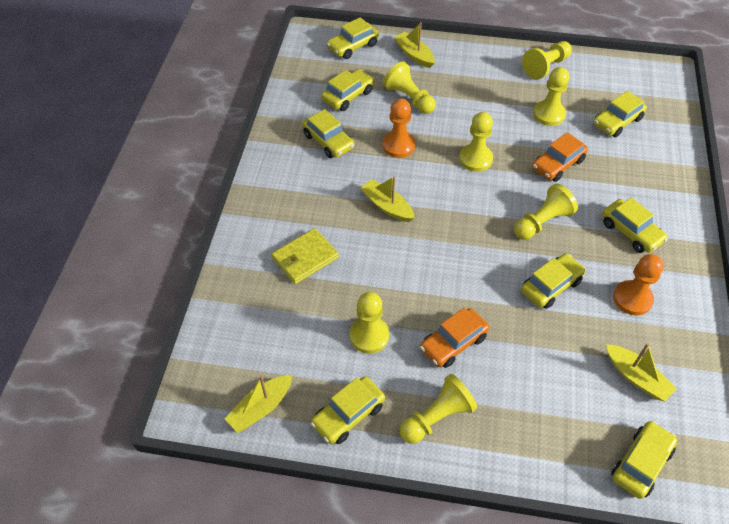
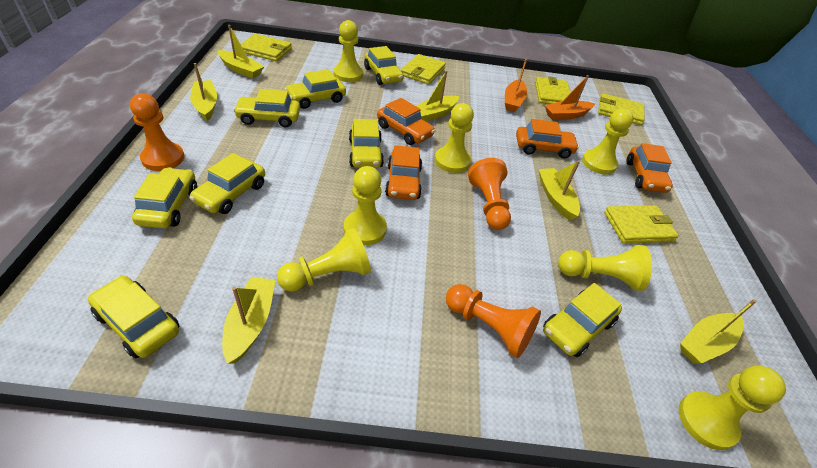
orange boat: 0 -> 2
orange car: 2 -> 4
orange pawn: 2 -> 3
yellow boat: 4 -> 6
yellow wallet: 1 -> 5

